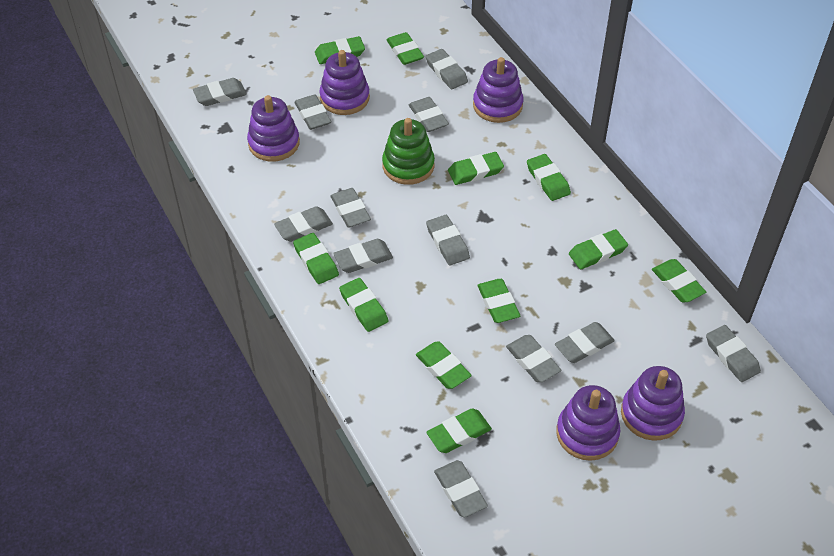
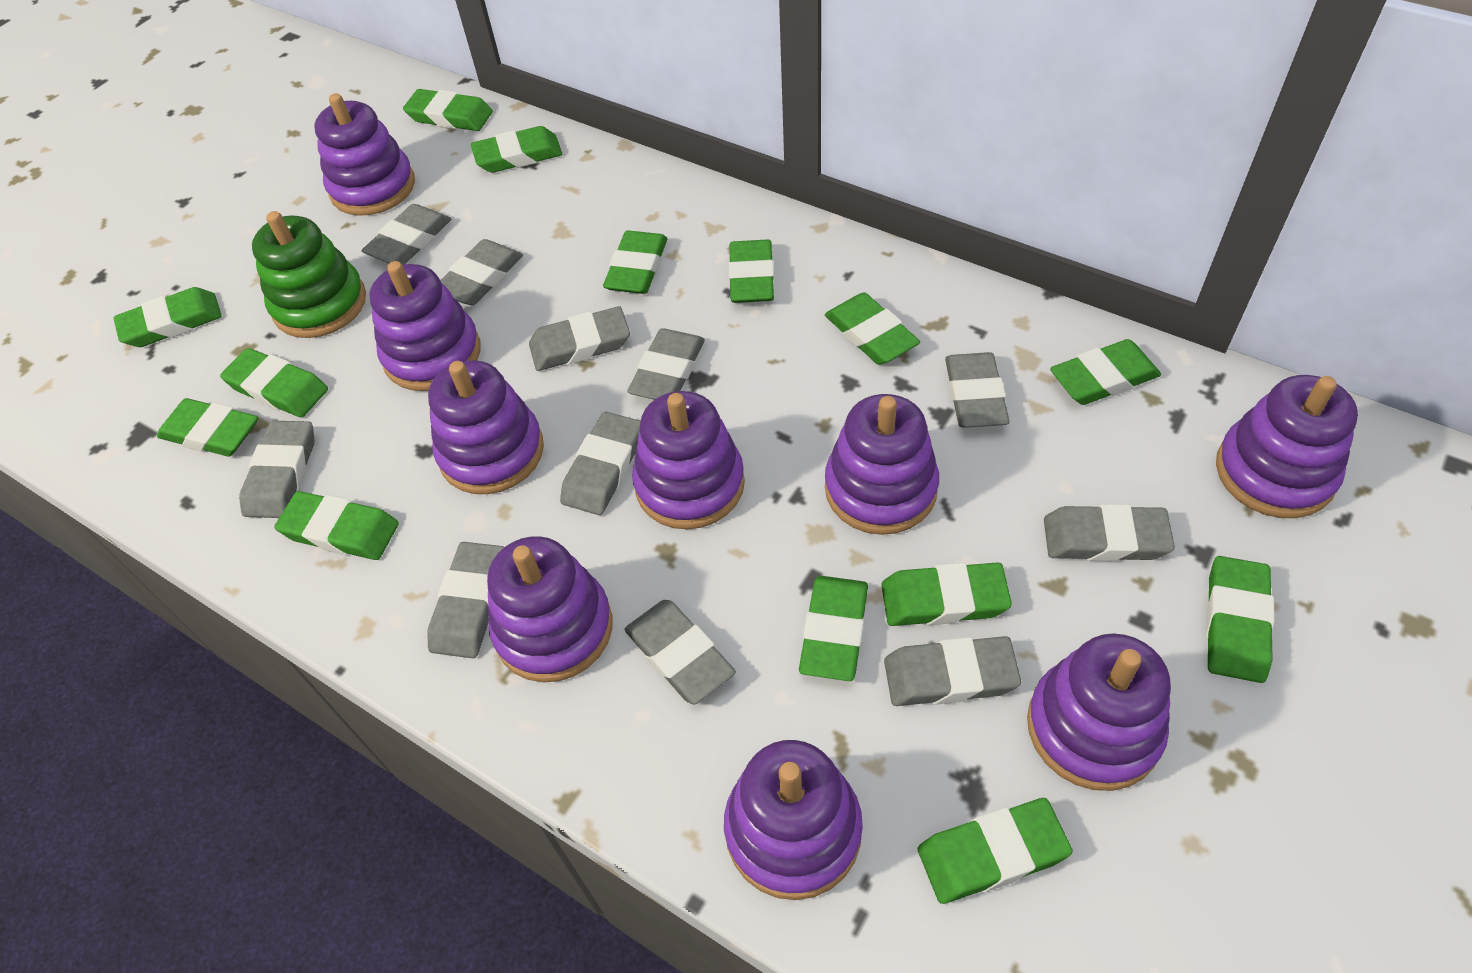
green eraser: 11 -> 14
grey eraser: 12 -> 11
purple stacking toy: 5 -> 9

